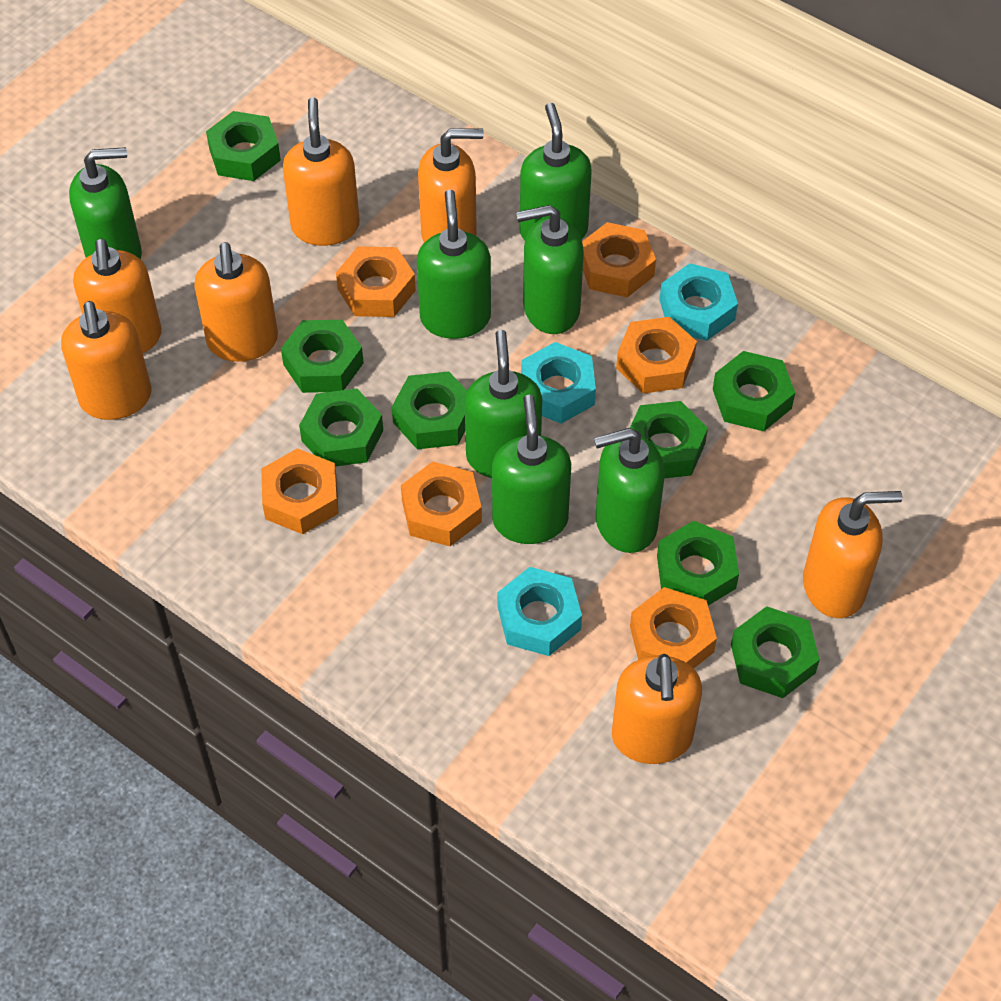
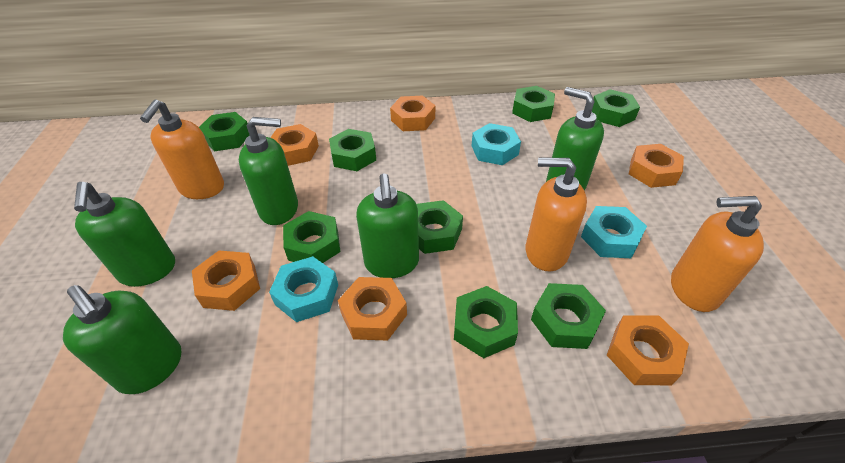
green soap dispenser: 7 -> 5
orange soap dispenser: 7 -> 3

